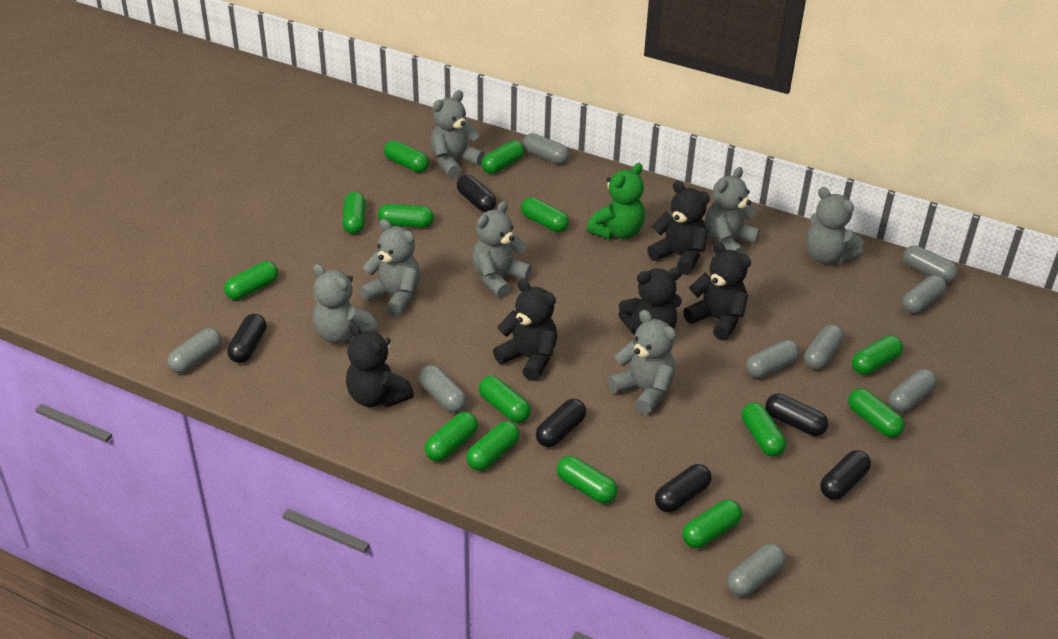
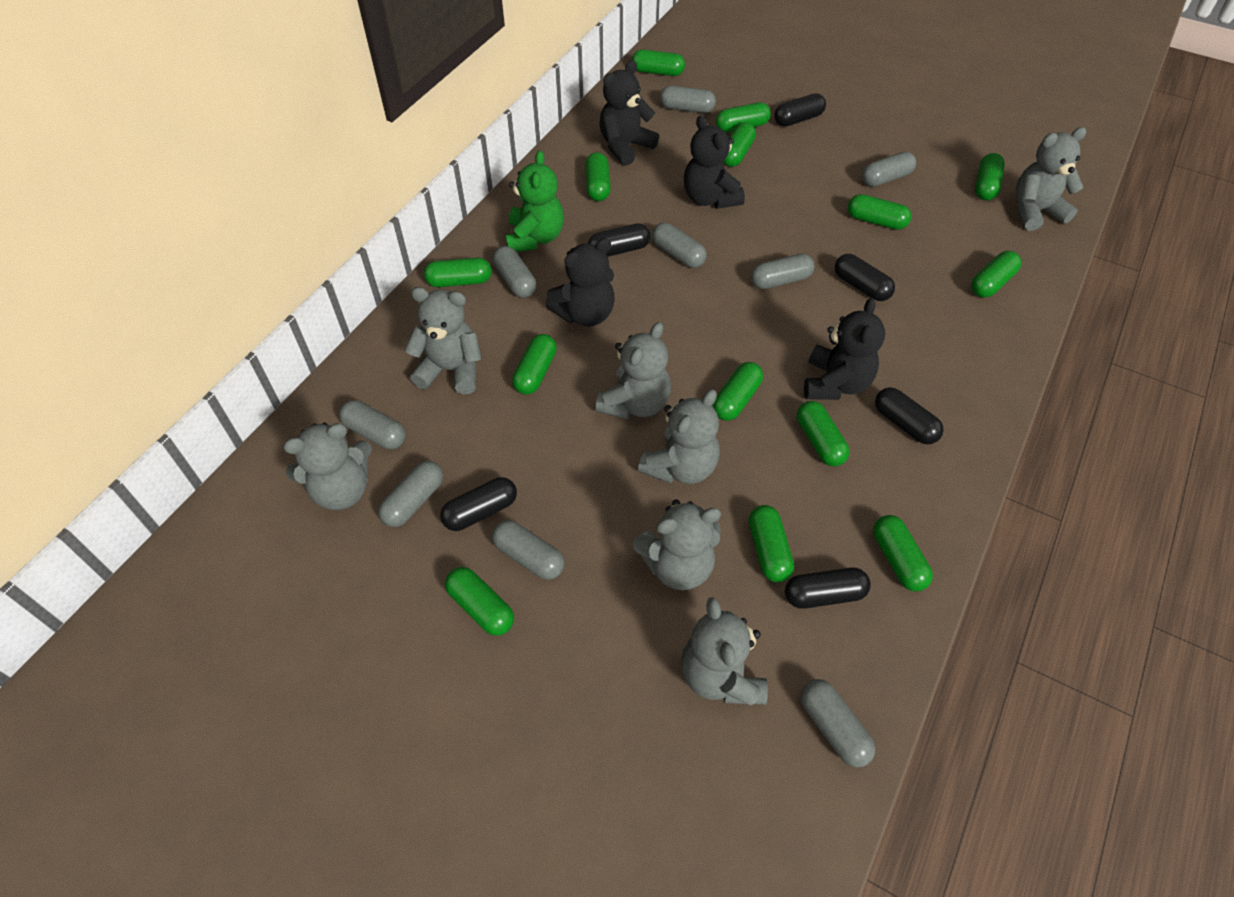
black teddy bear: 5 -> 4

